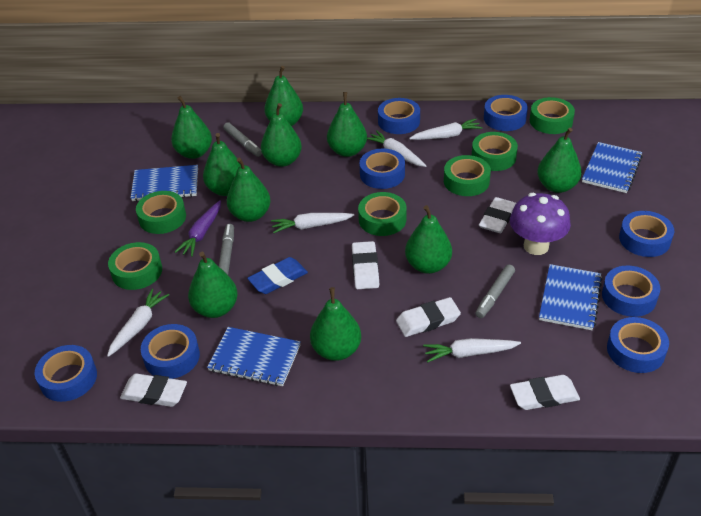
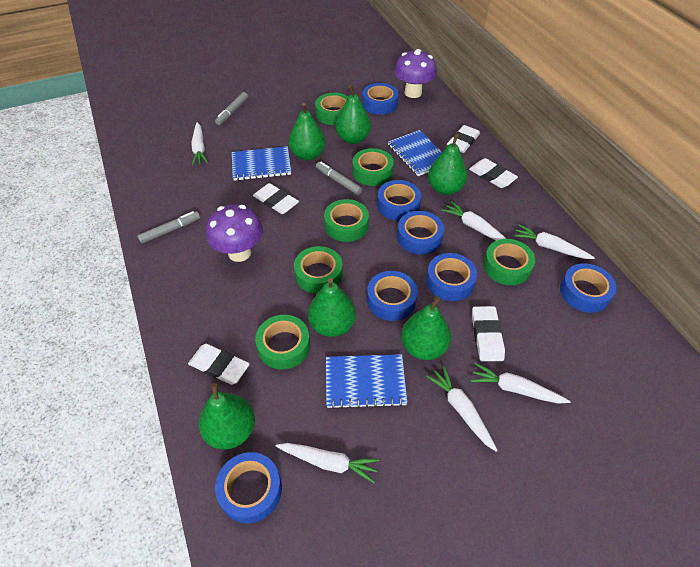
blue eraser: 1 -> 0
blue notebook: 4 -> 3
blue tape: 8 -> 7
green pear: 10 -> 6
purple carrot: 1 -> 0
purple mushroom: 1 -> 2
white carrot: 5 -> 6

